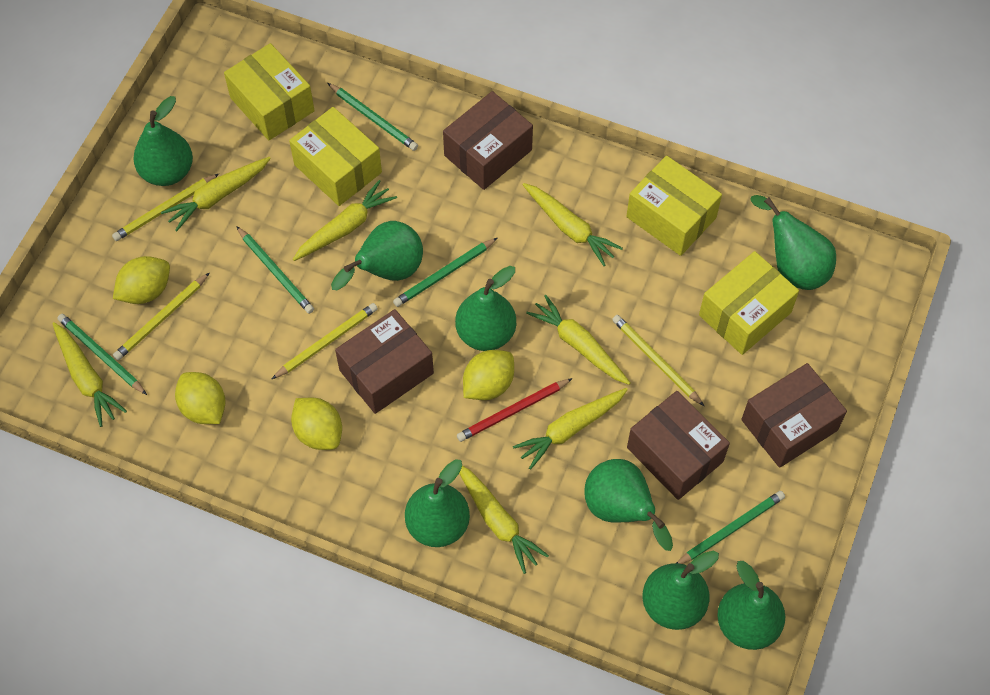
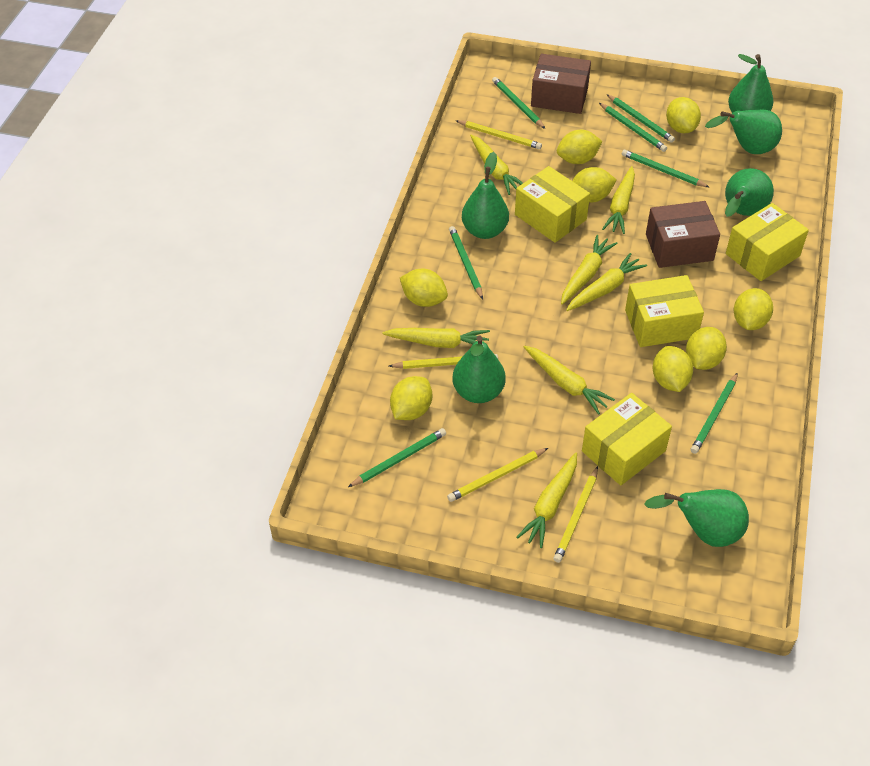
brown box: 4 -> 2
green pear: 8 -> 6
green pencil: 5 -> 7
red pencil: 1 -> 0
yellow lemon: 4 -> 8

